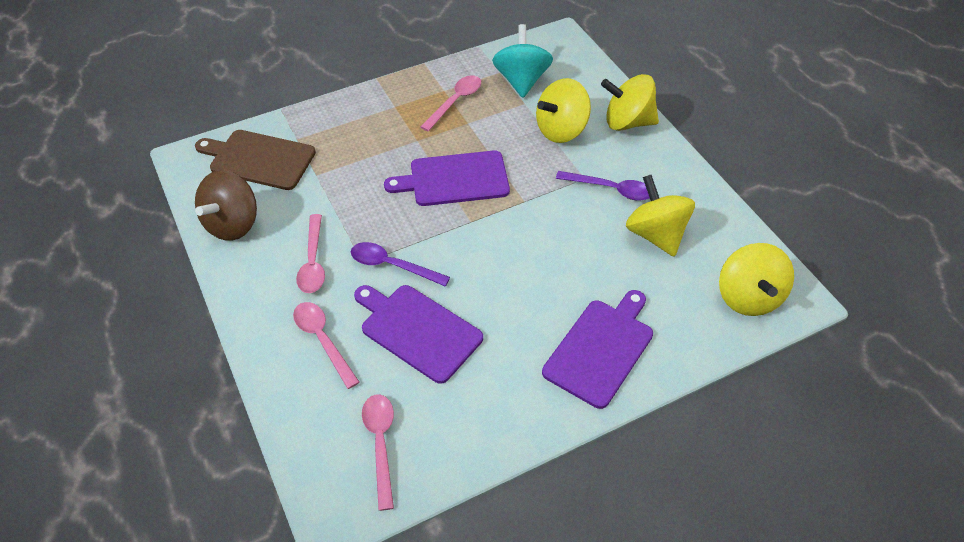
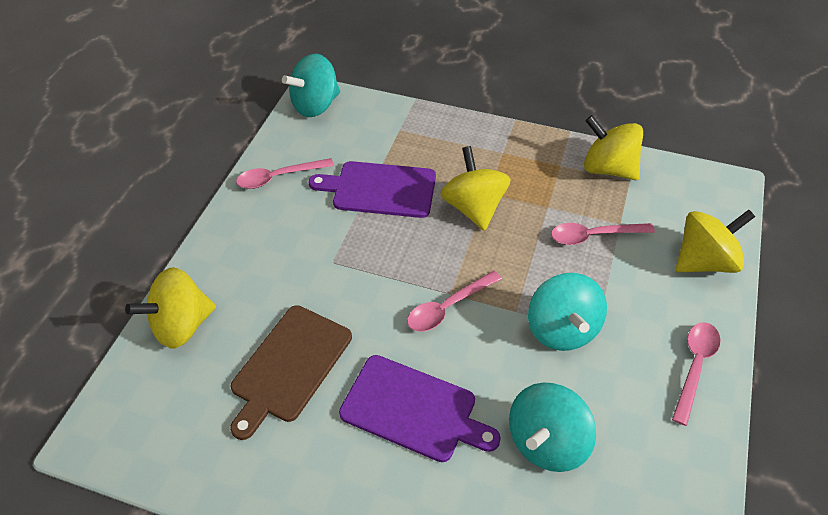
brown spinning top: 1 -> 0
purple cutting board: 3 -> 2
purple spoon: 2 -> 0
turquoise spinning top: 1 -> 3

